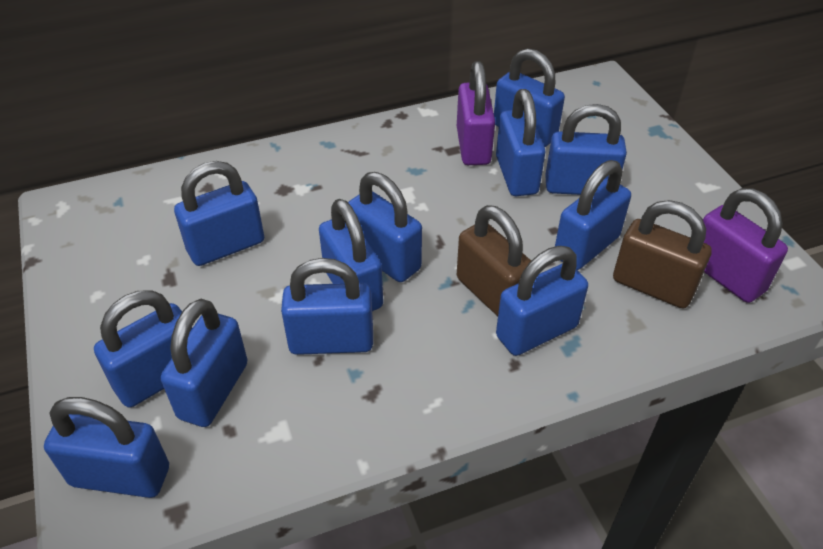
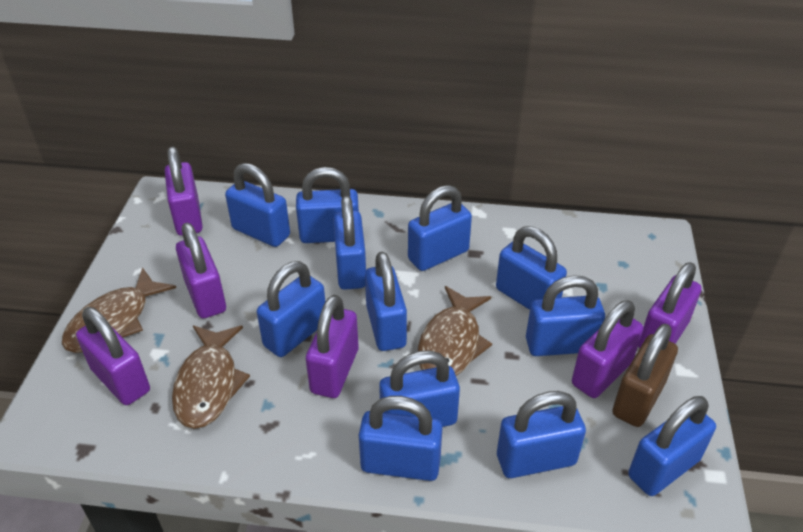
brown fish: 0 -> 3
brown padlock: 2 -> 1
purple padlock: 2 -> 6

